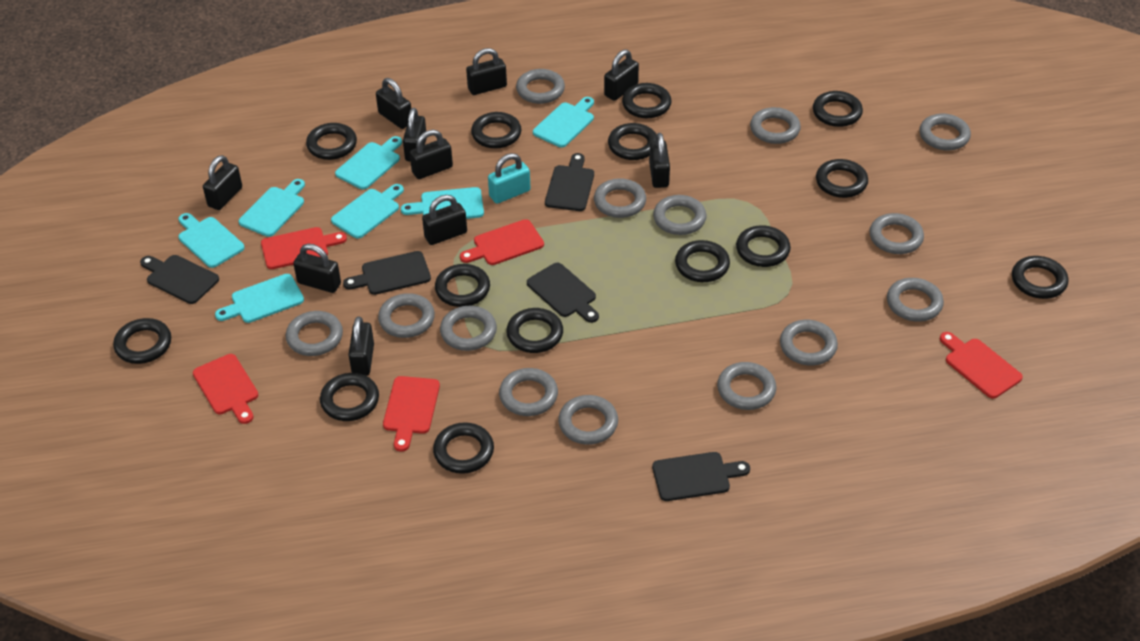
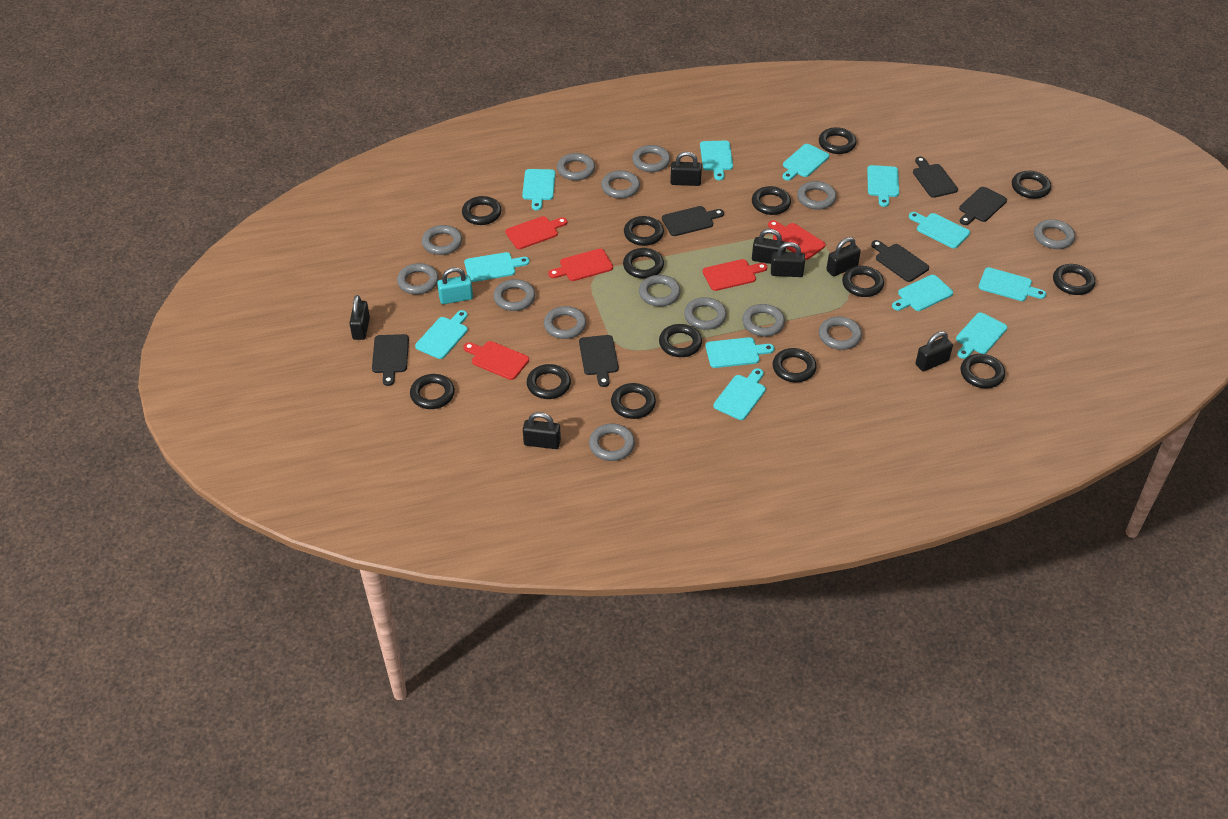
black cutting board: 5 -> 6
black padlock: 10 -> 7
turquoise cutting board: 7 -> 12

